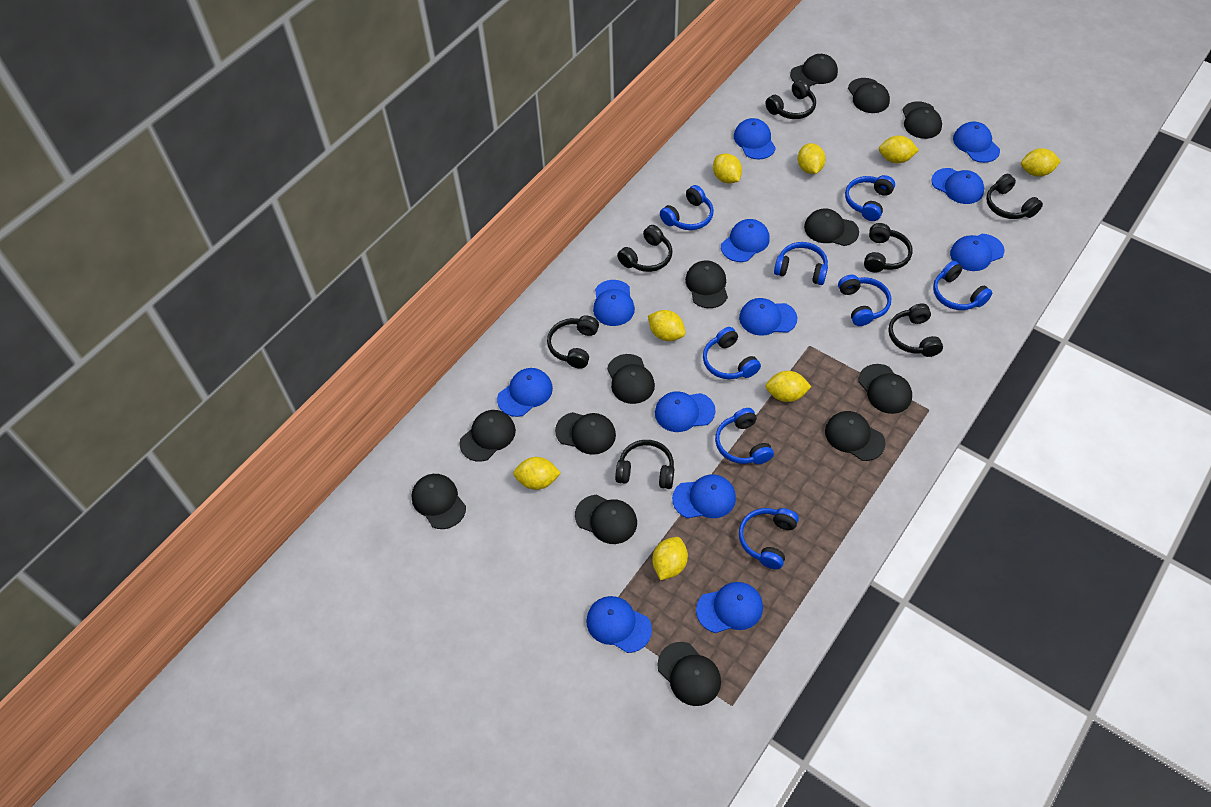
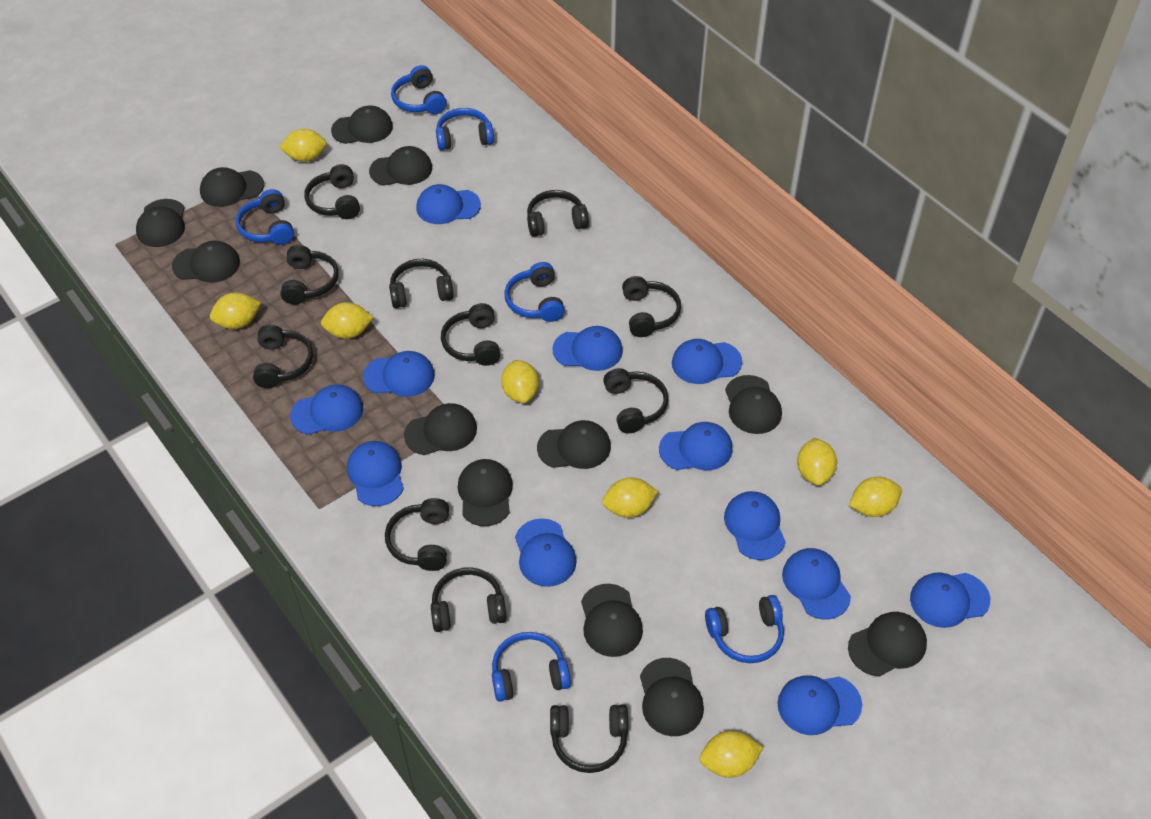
black cap: 13 -> 12
black headphones: 7 -> 11
blue headphones: 8 -> 6

